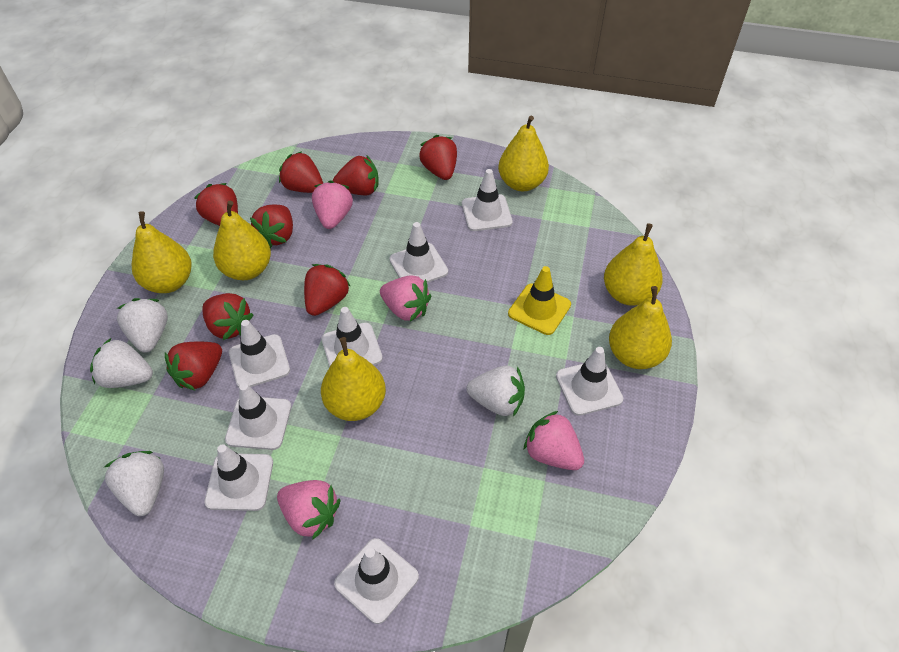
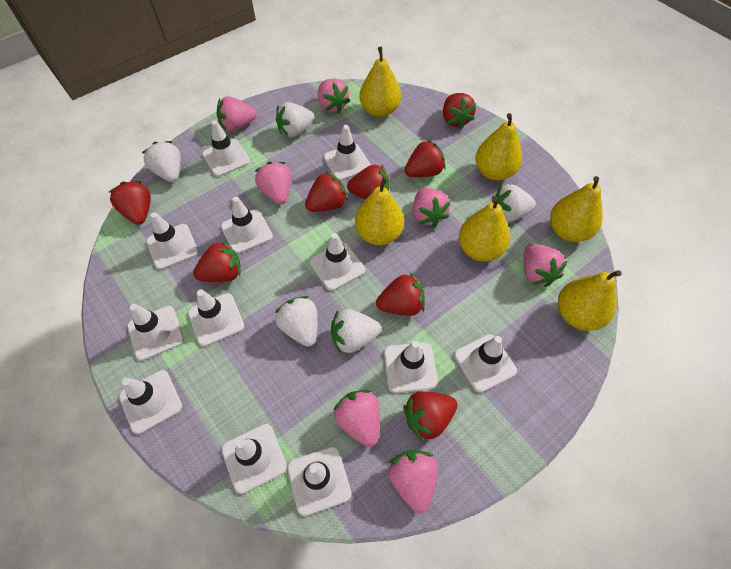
pink strawberry: 4 -> 7
white strawberry: 4 -> 5
white traffic cone: 8 -> 12
yellow traffic cone: 1 -> 0

